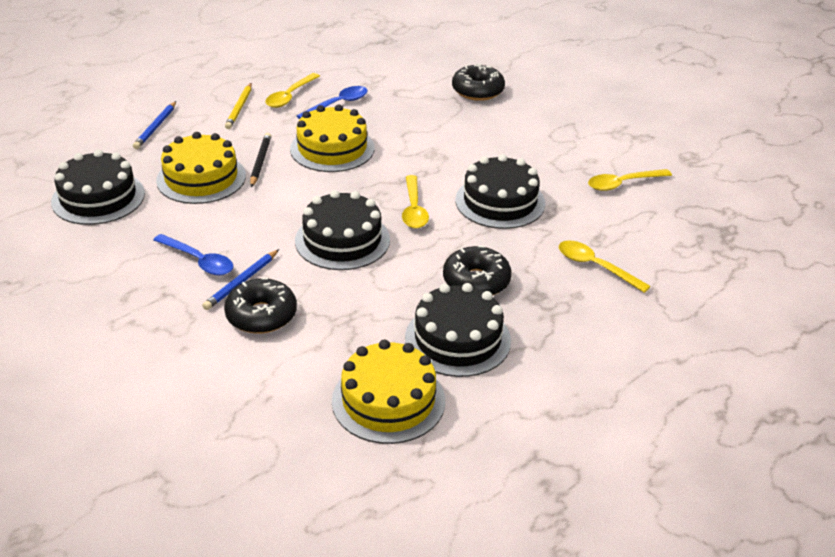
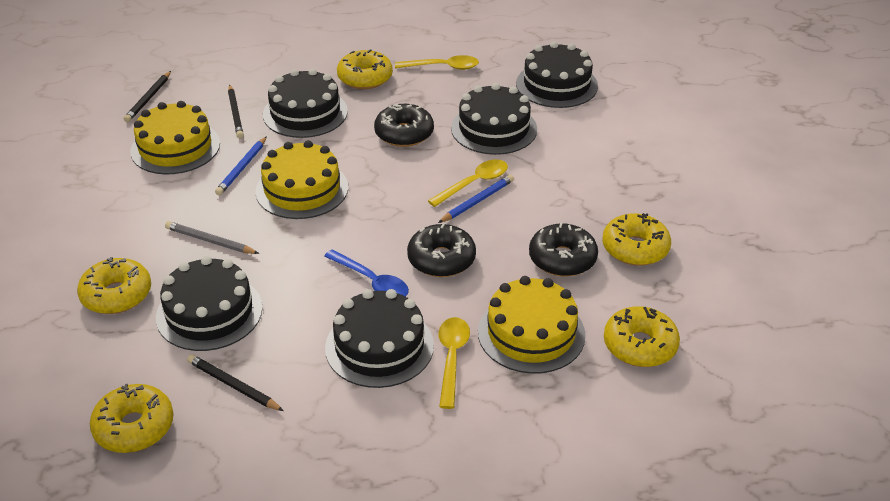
black cake: 4 -> 5
black pencil: 1 -> 3
blue spoon: 2 -> 1
grey pencil: 0 -> 1
yellow donut: 0 -> 5
yellow pencil: 1 -> 0
yellow spoon: 4 -> 3

